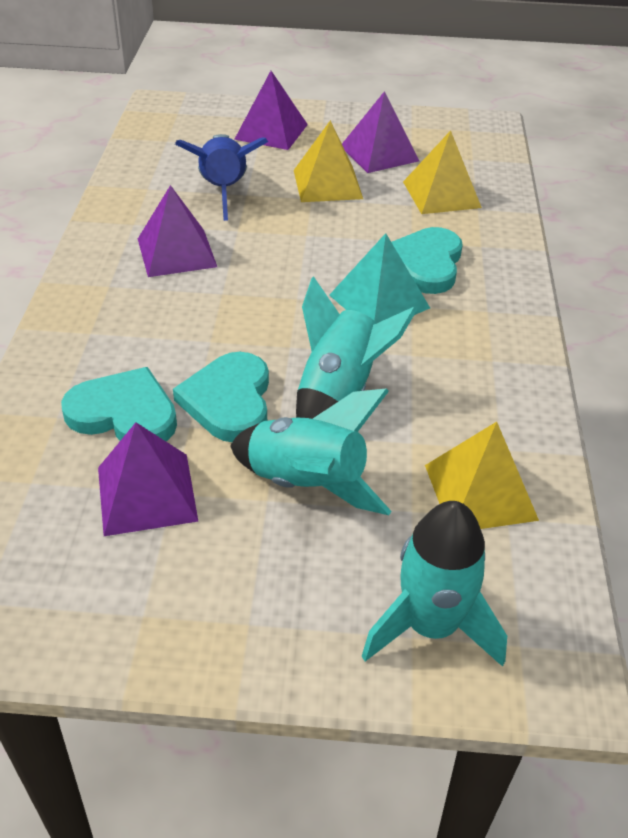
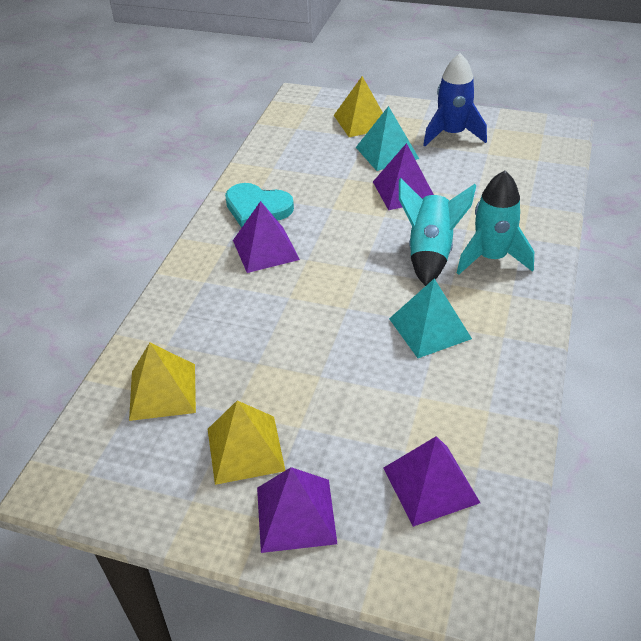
turquoise heart: 3 -> 1
turquoise pyramid: 1 -> 2
turquoise rocket: 3 -> 2

